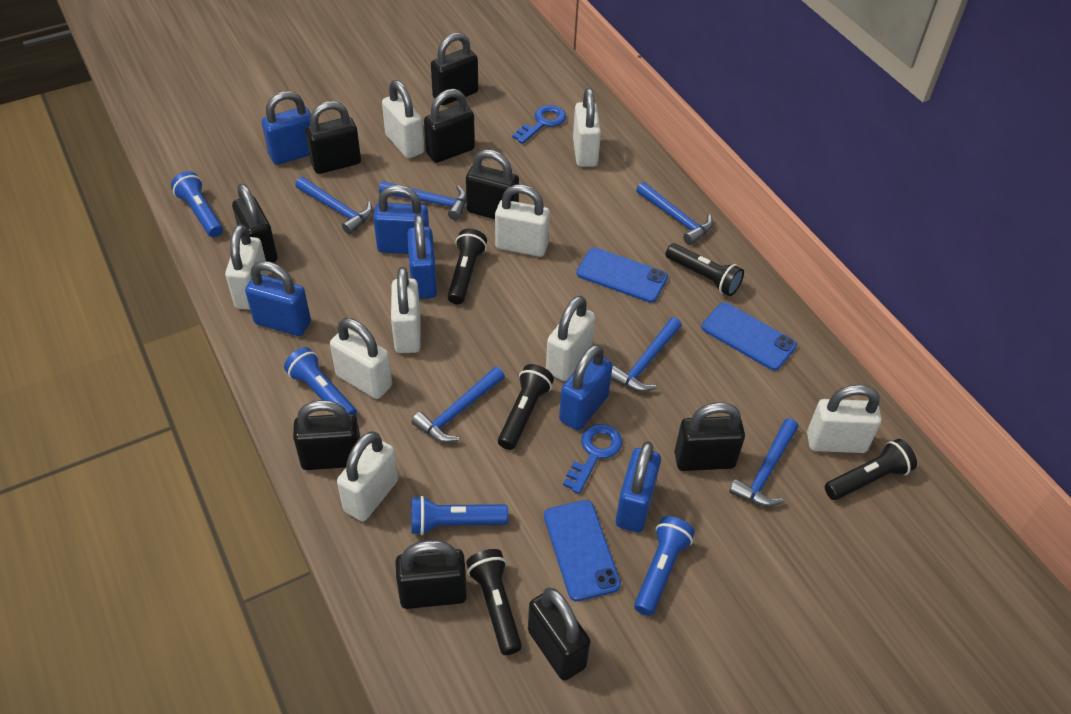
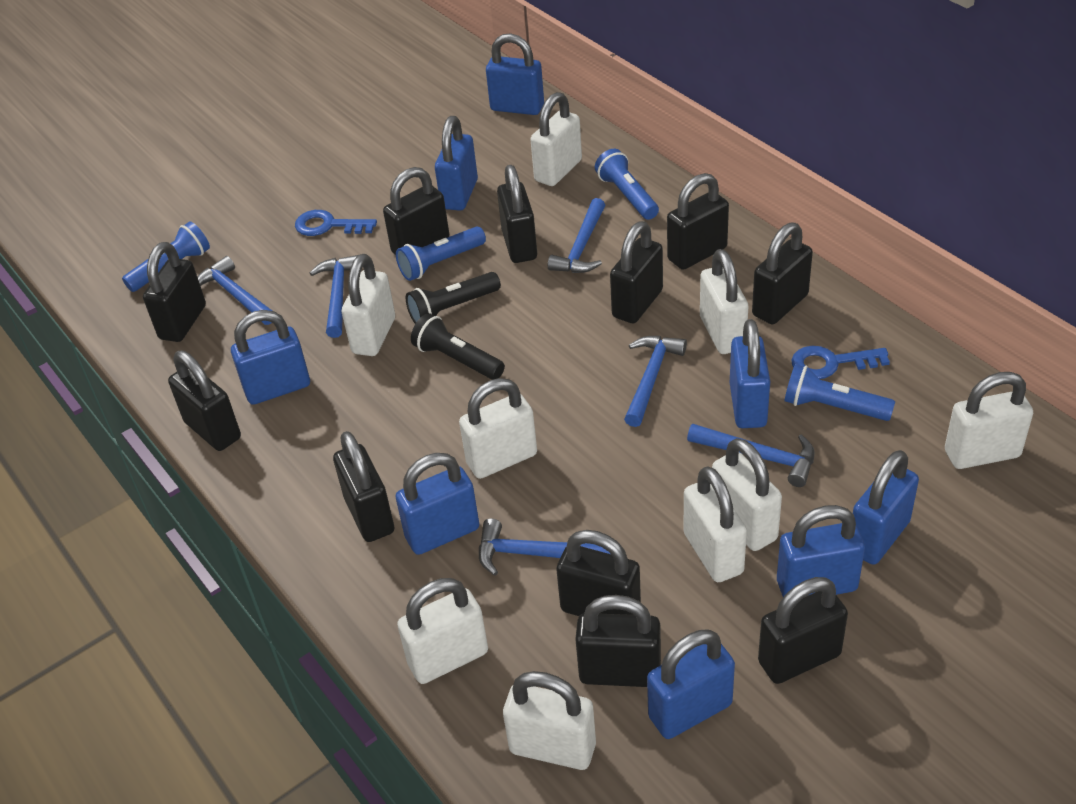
black flashlight: 5 -> 2
black padlock: 9 -> 11
blue padlock: 6 -> 8
blue phone: 3 -> 0

